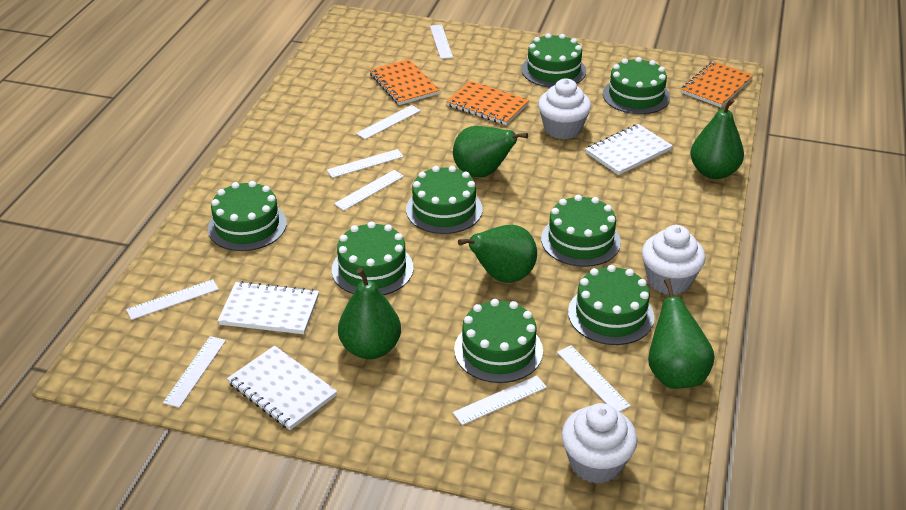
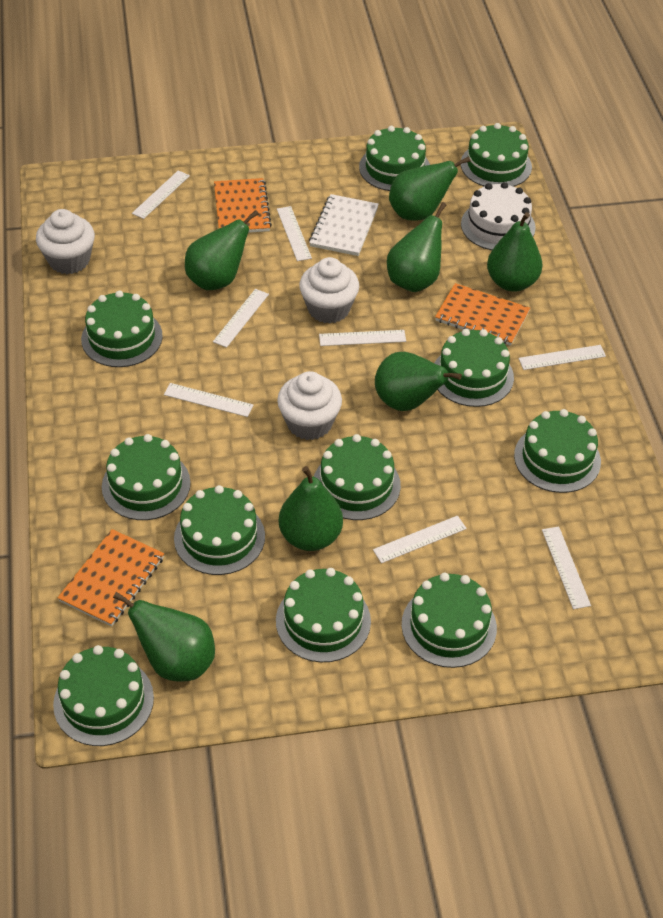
green cake: 8 -> 11
green pear: 5 -> 7
white cake: 0 -> 1
white notebook: 3 -> 1

